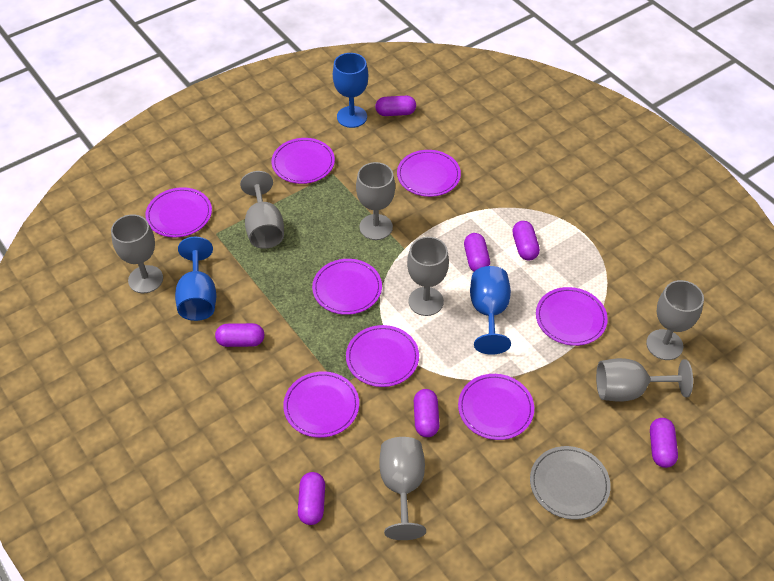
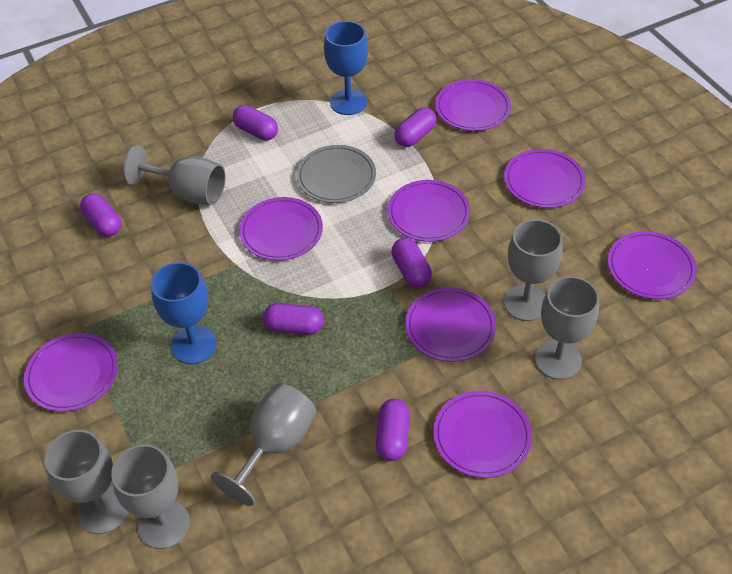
blue goblet: 3 -> 2
grey goblet: 7 -> 6
purple capsule: 7 -> 6

